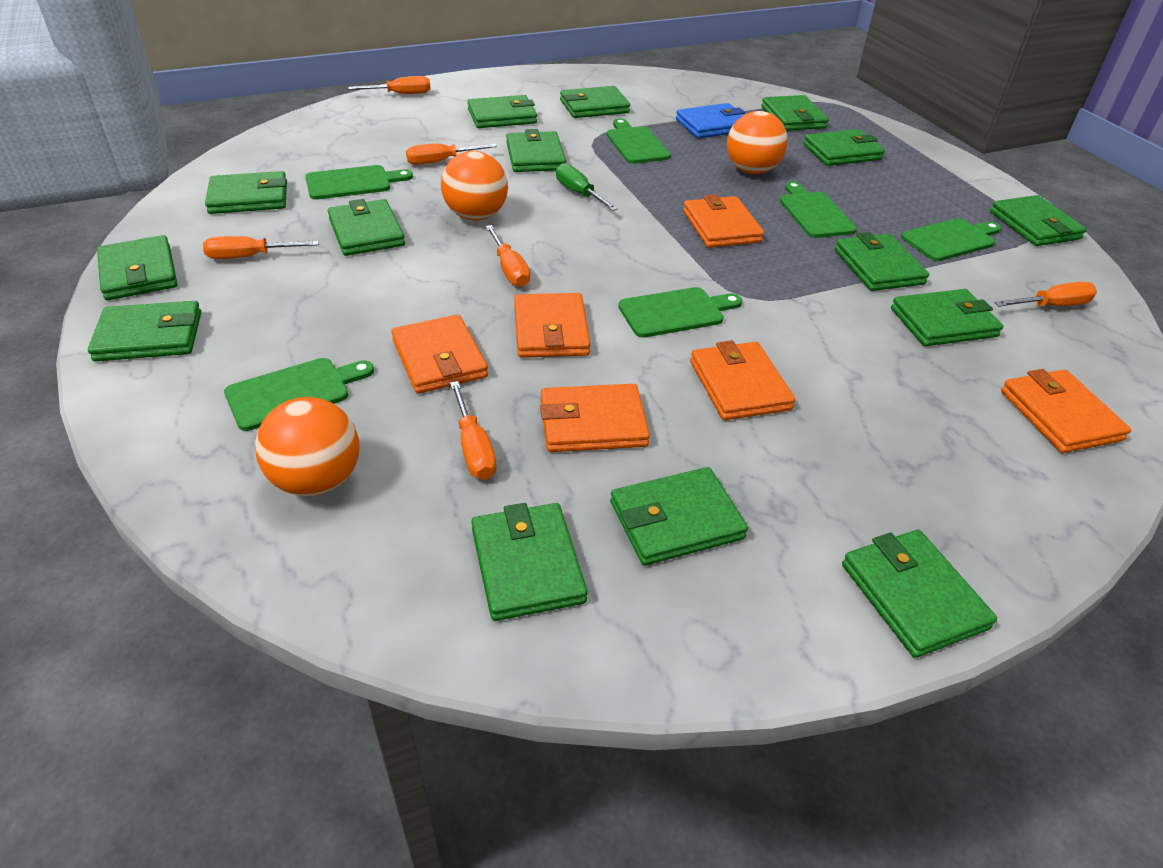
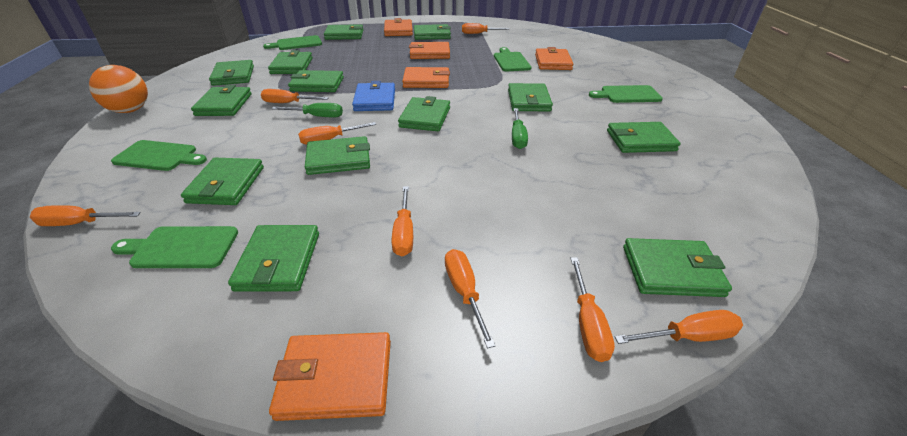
green cutting board: 6 -> 5
green screwdriver: 1 -> 2
green wallet: 15 -> 13
orange ball: 3 -> 1
orange screwdriver: 6 -> 8
orange wallet: 6 -> 5

